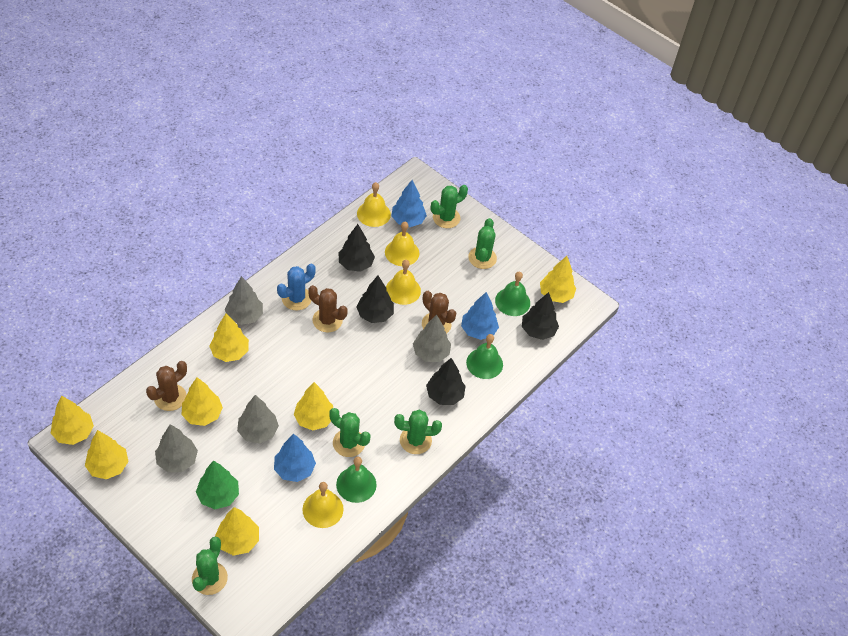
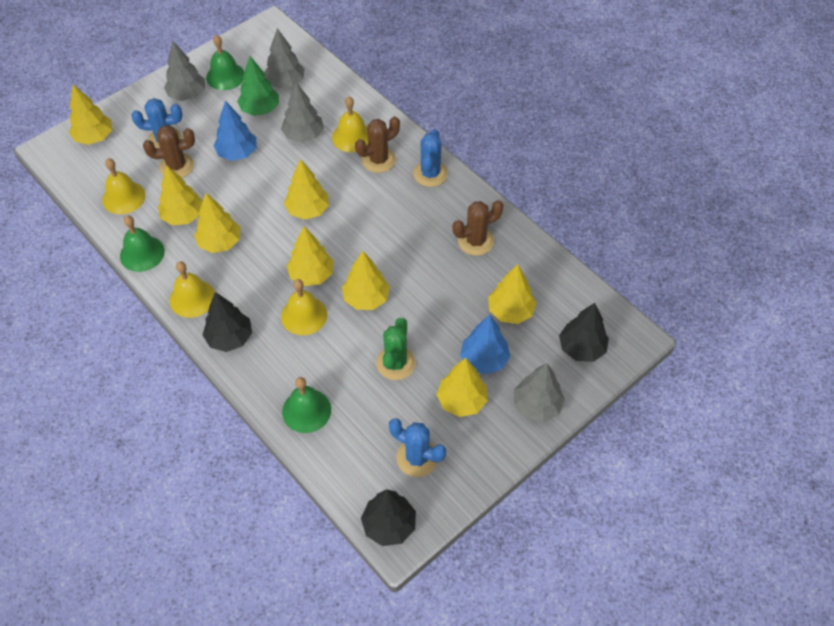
black tree: 4 -> 3
blue cactus: 1 -> 3
blue tree: 3 -> 2
green cactus: 5 -> 1
yellow tree: 7 -> 8

